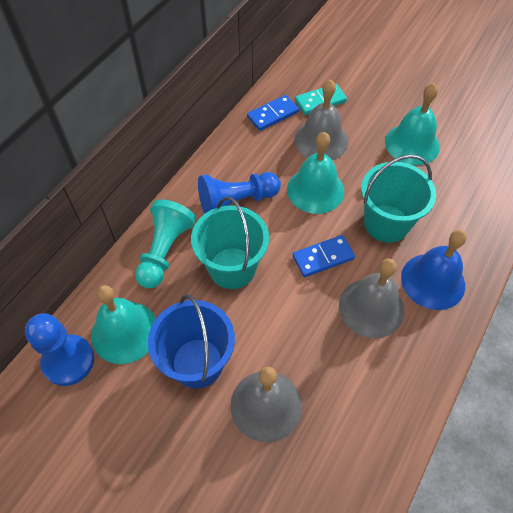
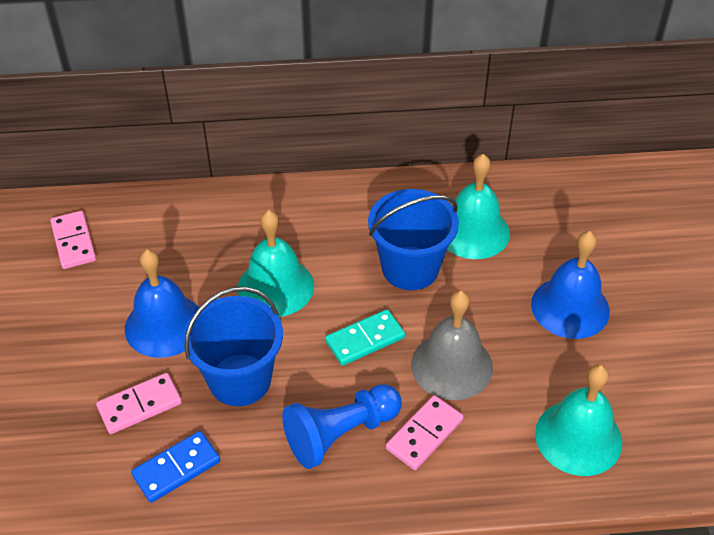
blue bell: 1 -> 2
blue bucket: 1 -> 2
blue domino: 2 -> 1
blue pawn: 2 -> 1
grey bell: 3 -> 1
pink domino: 0 -> 3
turquoise bucket: 2 -> 0
turquoise pawn: 1 -> 0

